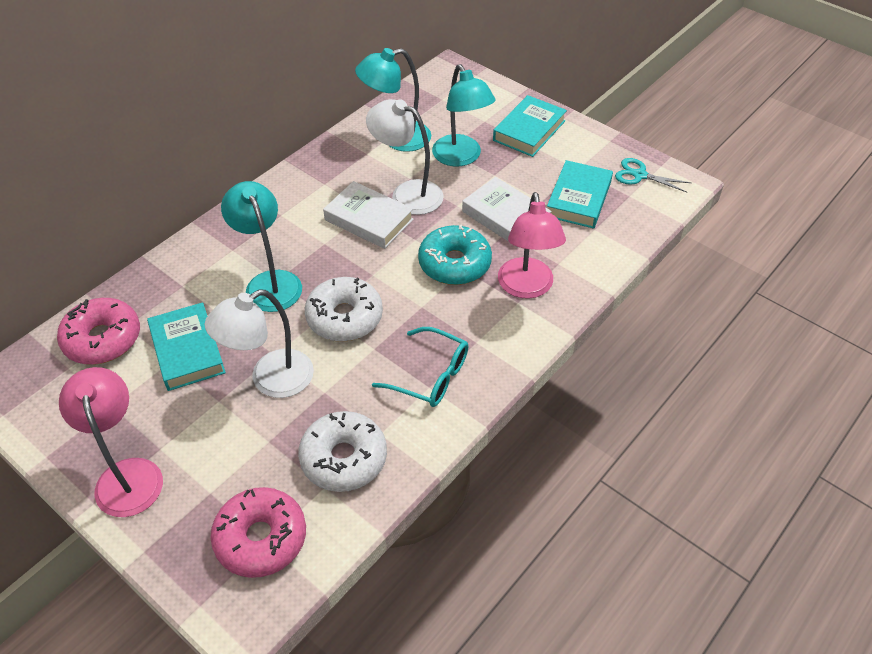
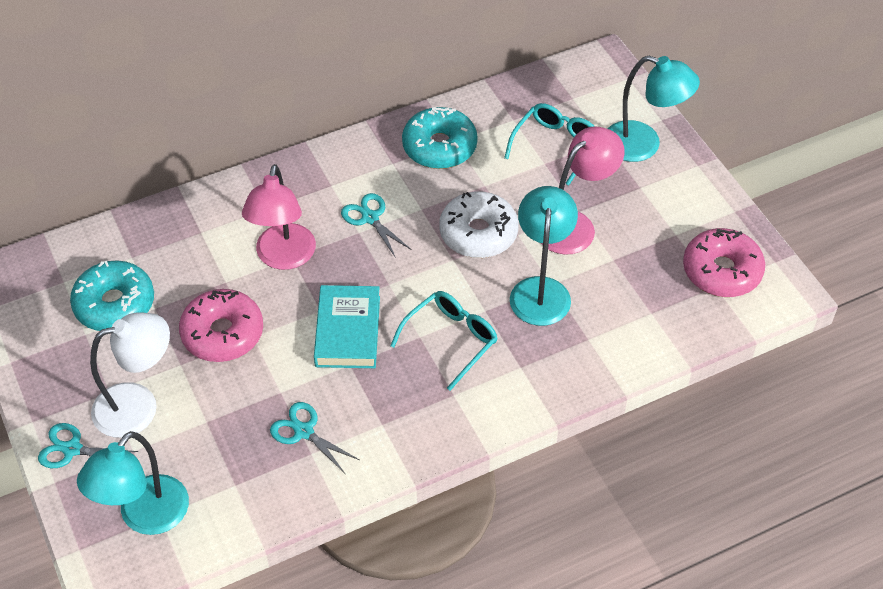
turquoise book: 3 -> 1
turquoise donut: 1 -> 2
turquoise glasses: 1 -> 2
turquoise scissors: 1 -> 3
white book: 2 -> 0
white donut: 2 -> 1
white lamp: 2 -> 1

